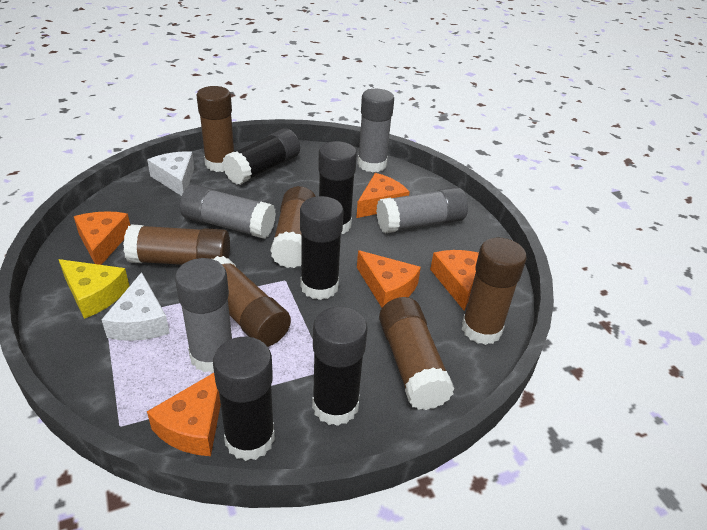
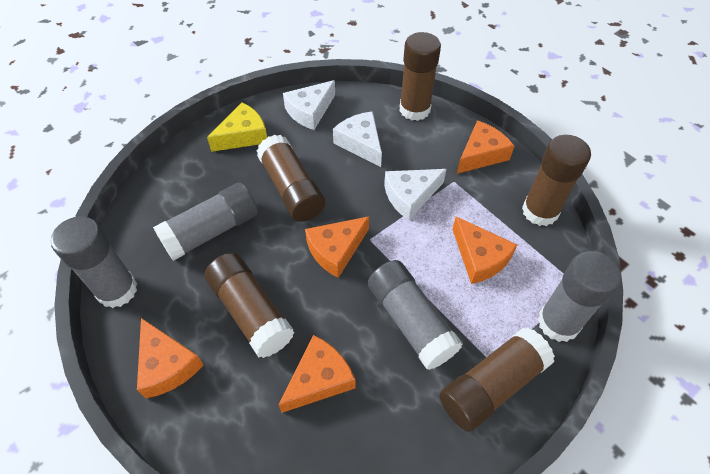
black glue stick: 5 -> 0
brown glue stick: 6 -> 5
white cheese: 2 -> 3

